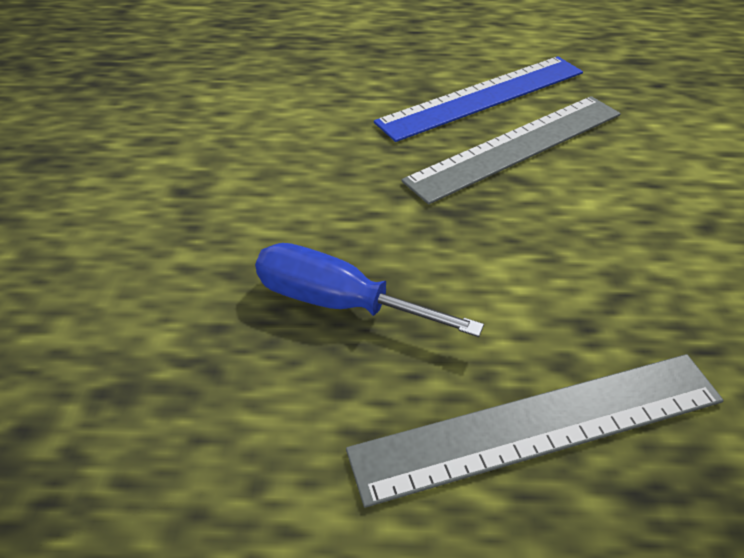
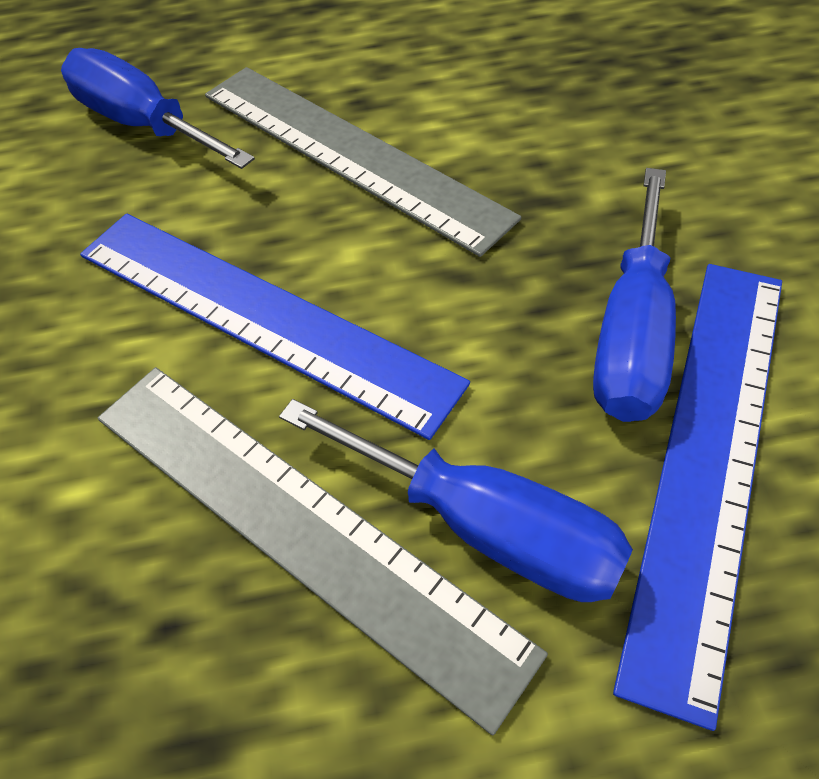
blue ruler: 1 -> 2
blue screwdriver: 1 -> 3

